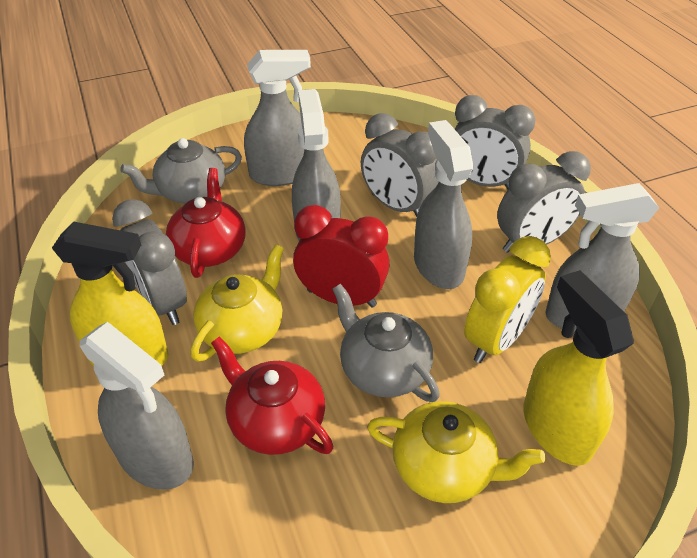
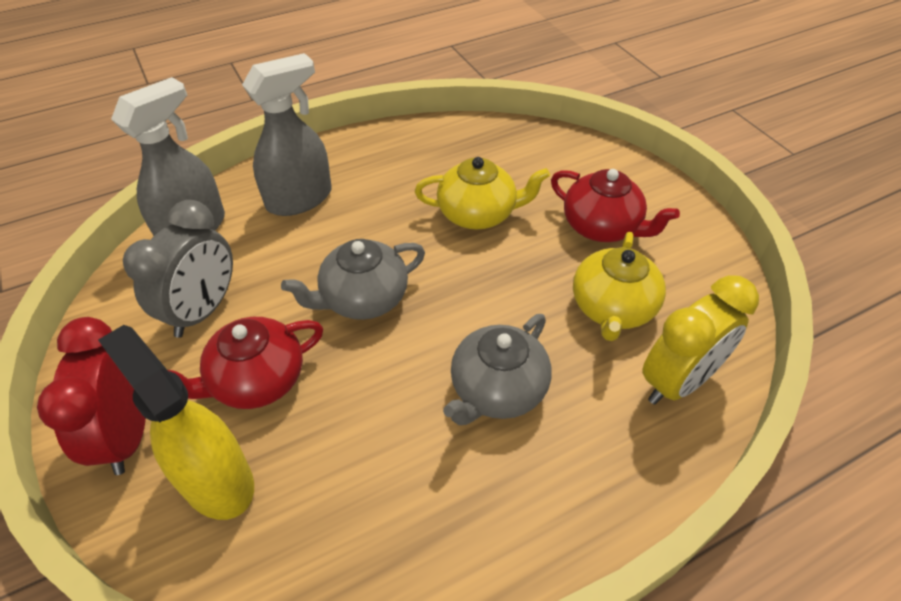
grey clock: 4 -> 1
grey spray bottle: 5 -> 2
yellow spray bottle: 2 -> 1

